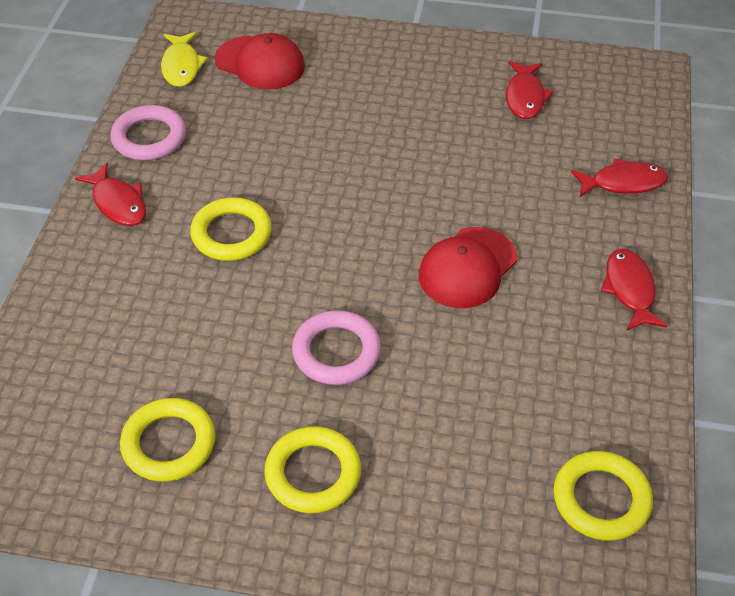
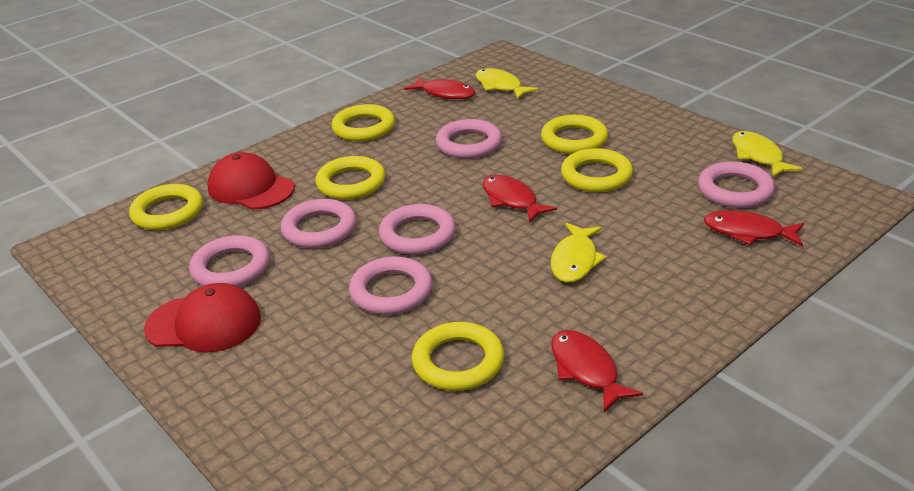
pink ring: 2 -> 6
yellow fish: 1 -> 3
yellow ring: 4 -> 6

